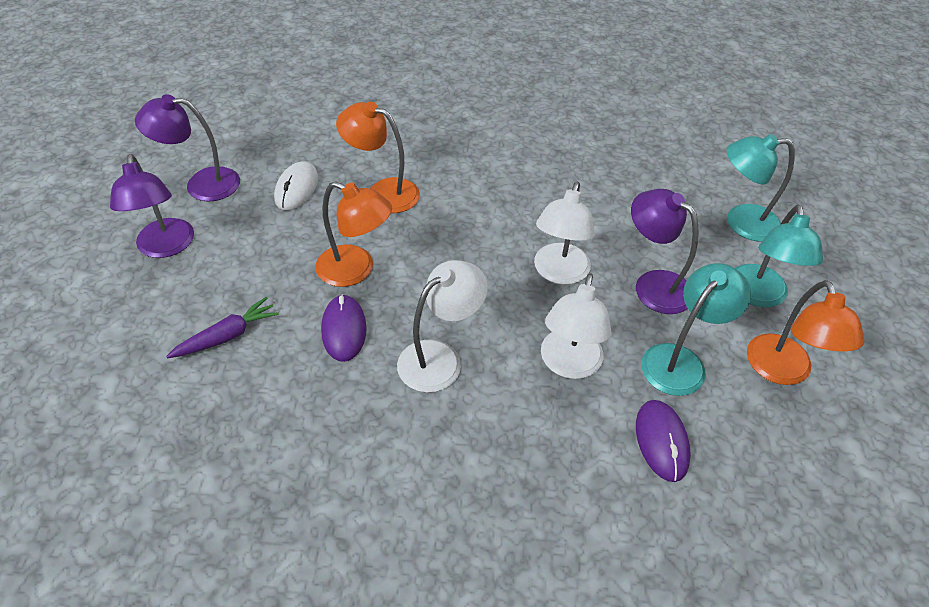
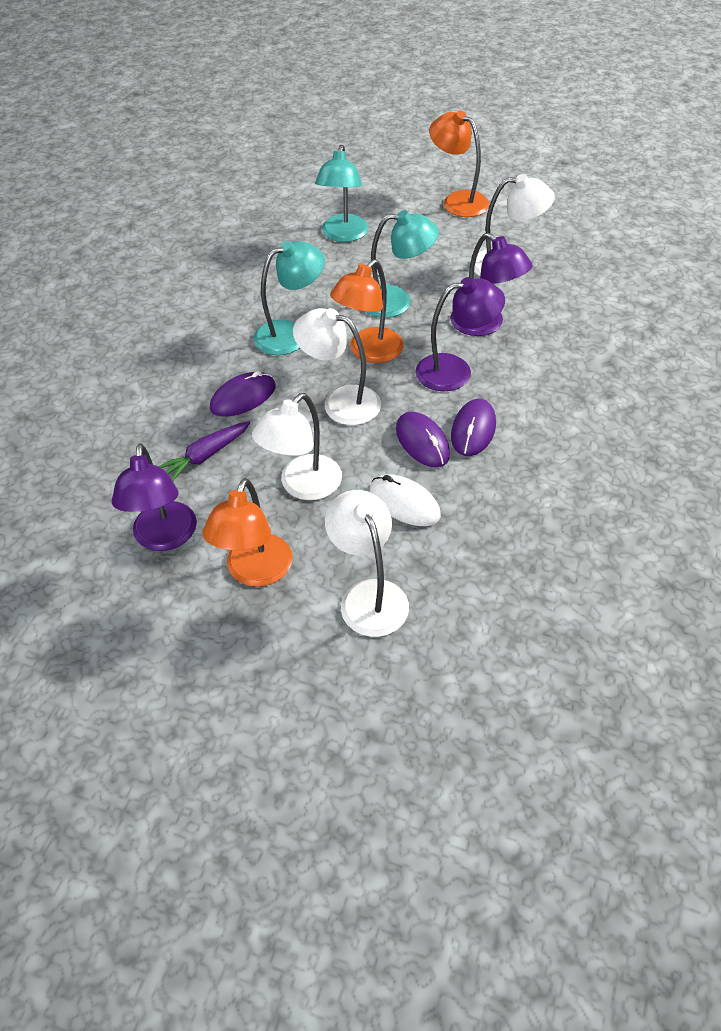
purple mouse: 2 -> 3
white lamp: 3 -> 4

